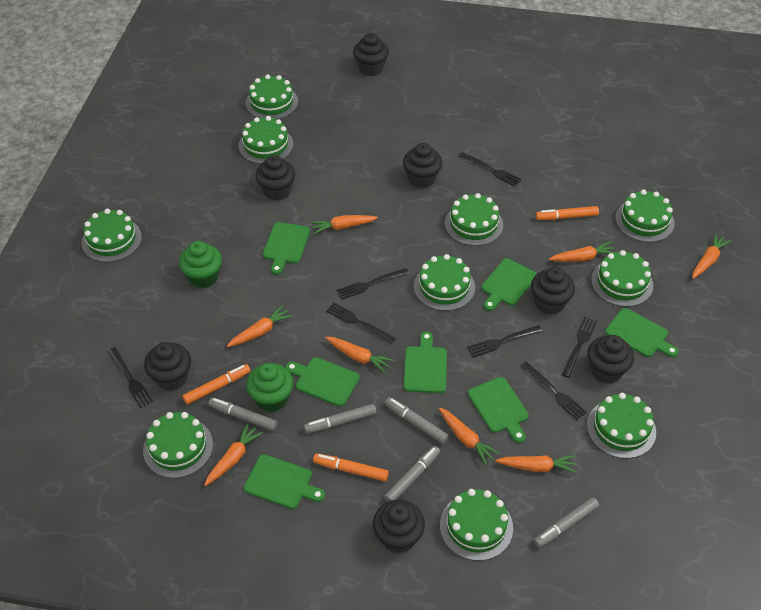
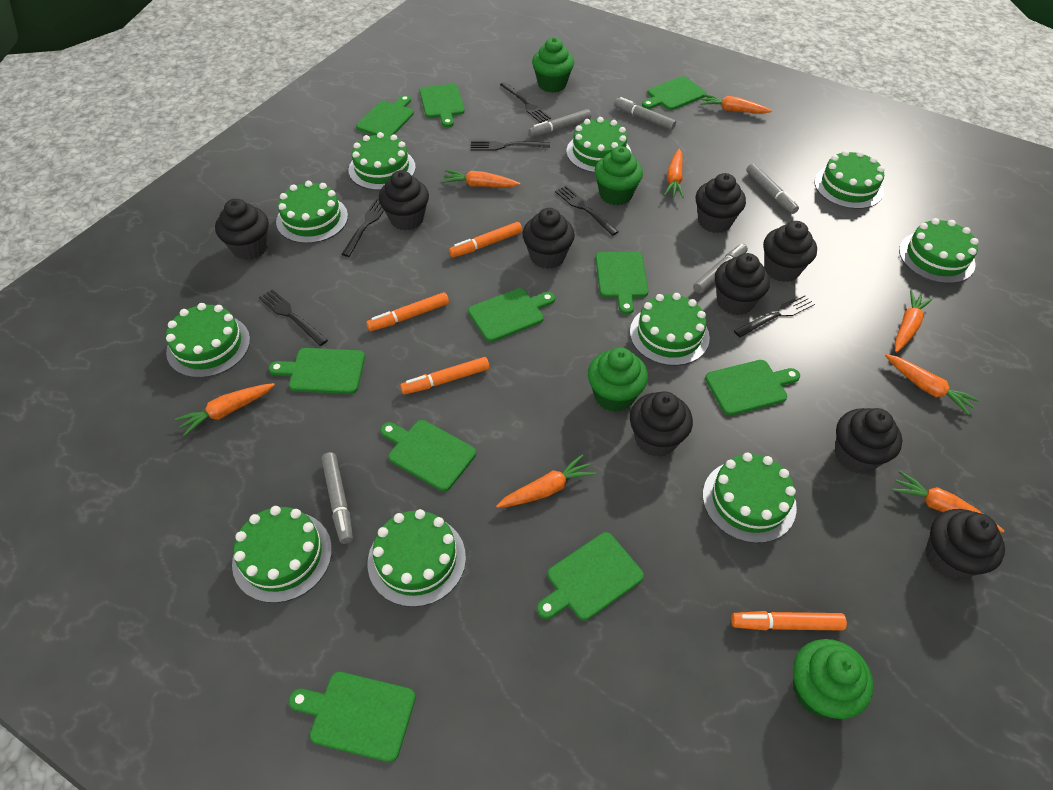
black cupcake: 7 -> 9
black fork: 7 -> 6
green cupcake: 2 -> 4
green cutting board: 7 -> 10
orange marker: 3 -> 4

